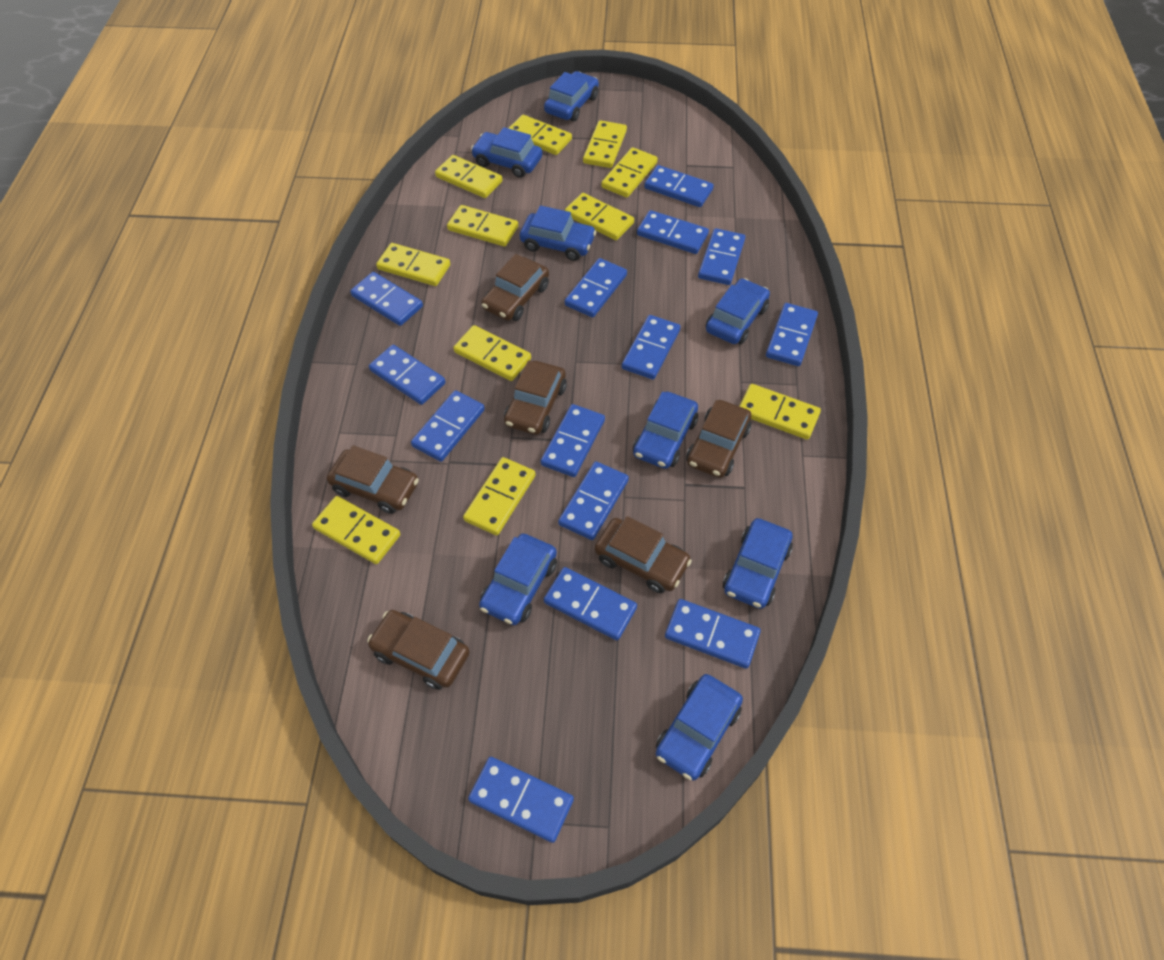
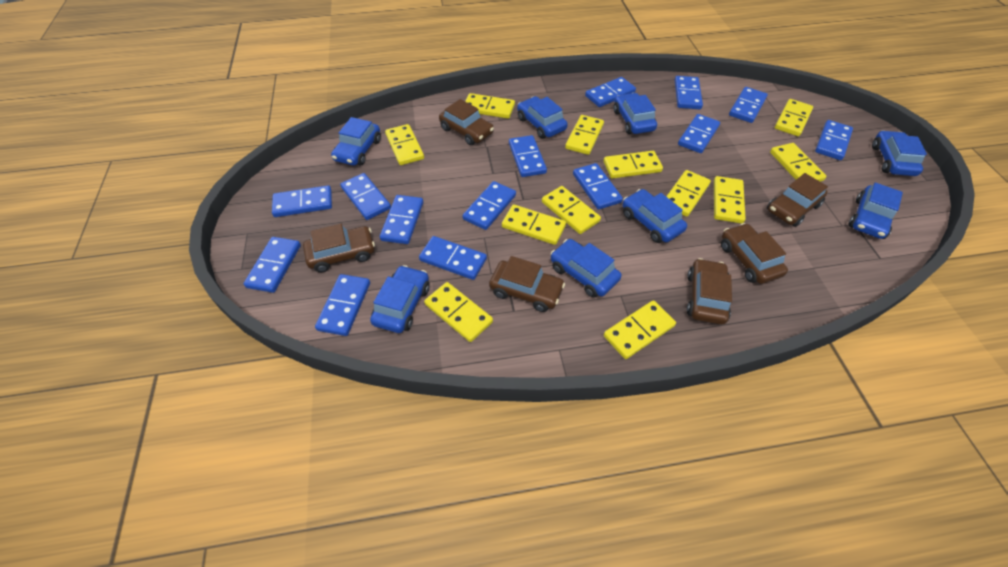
yellow domino: 11 -> 12

